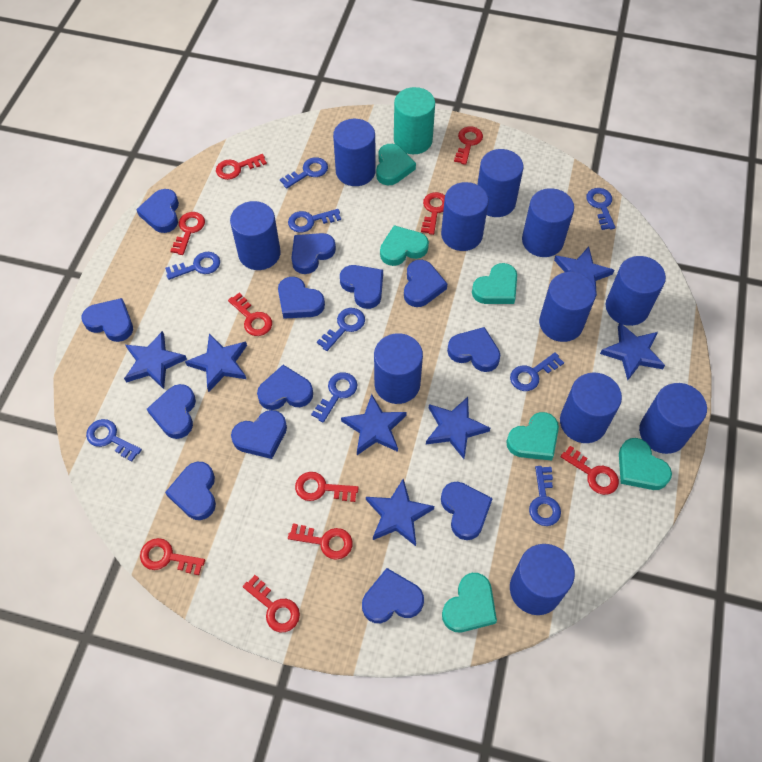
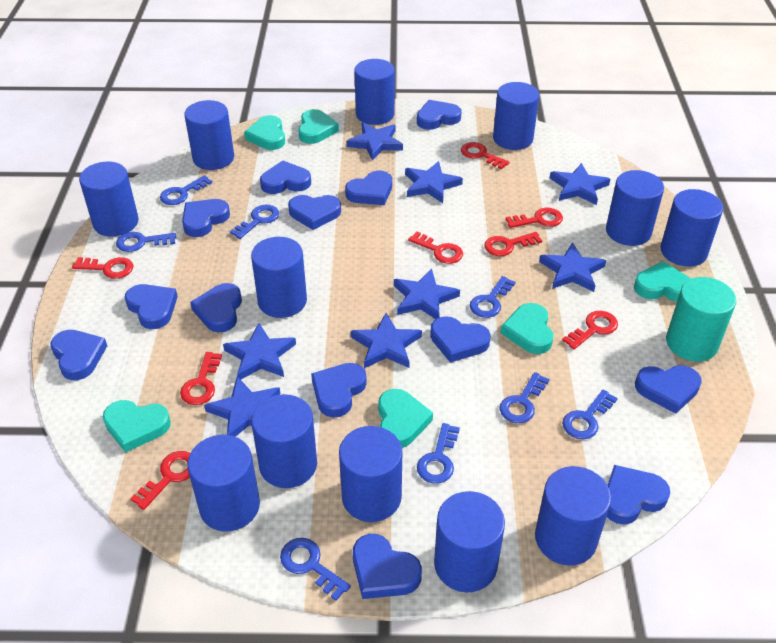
blue cylinder: 11 -> 12
blue key: 9 -> 8
blue star: 7 -> 8
red key: 10 -> 8

